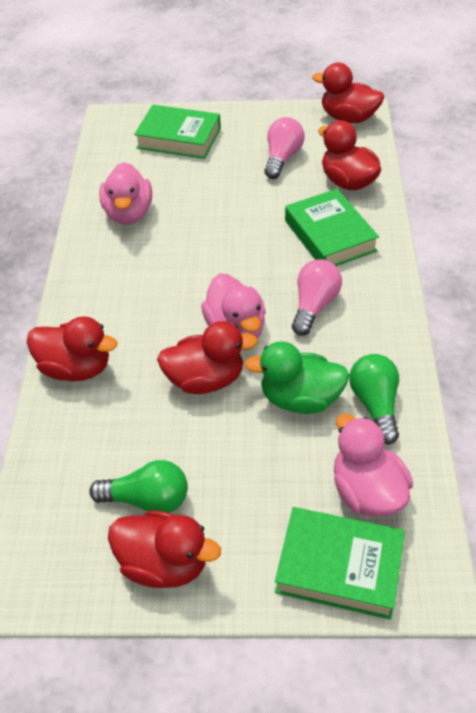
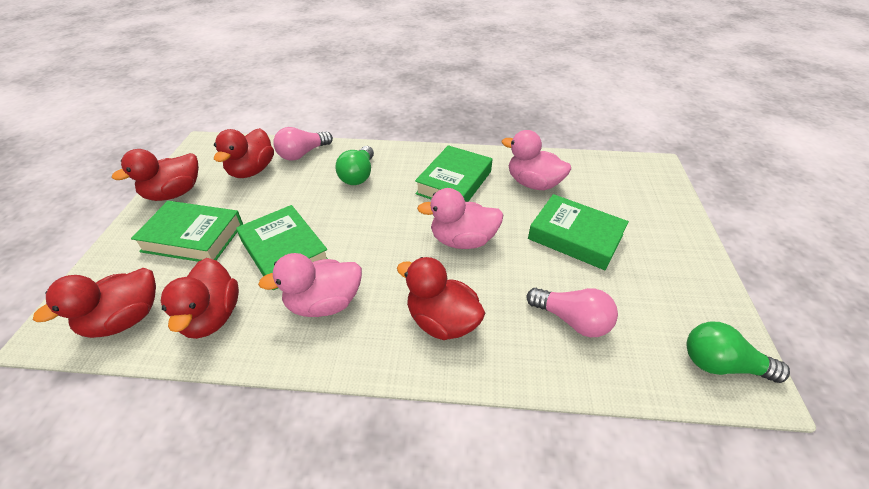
green book: 3 -> 4
green duck: 1 -> 0

